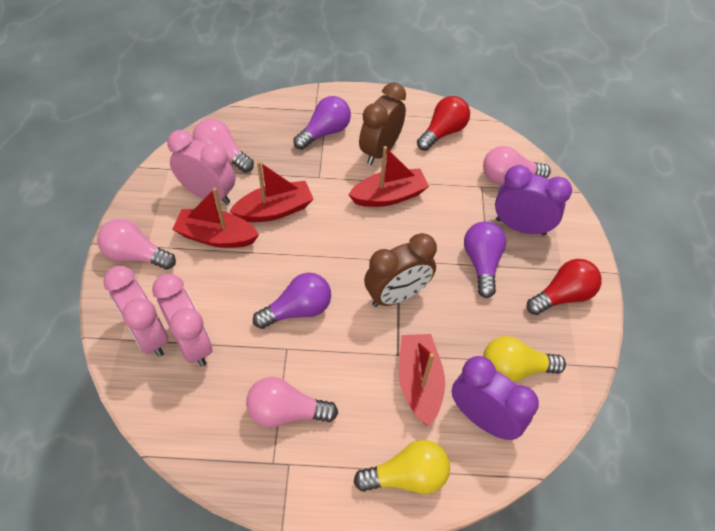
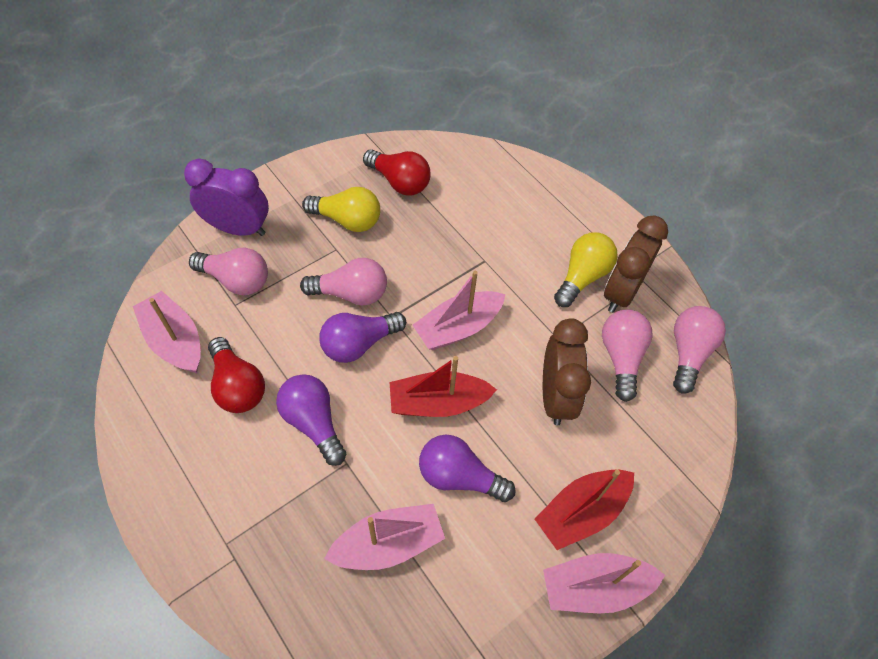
pink boat: 0 -> 4
pink clock: 3 -> 0
purple clock: 2 -> 1
red boat: 4 -> 2

